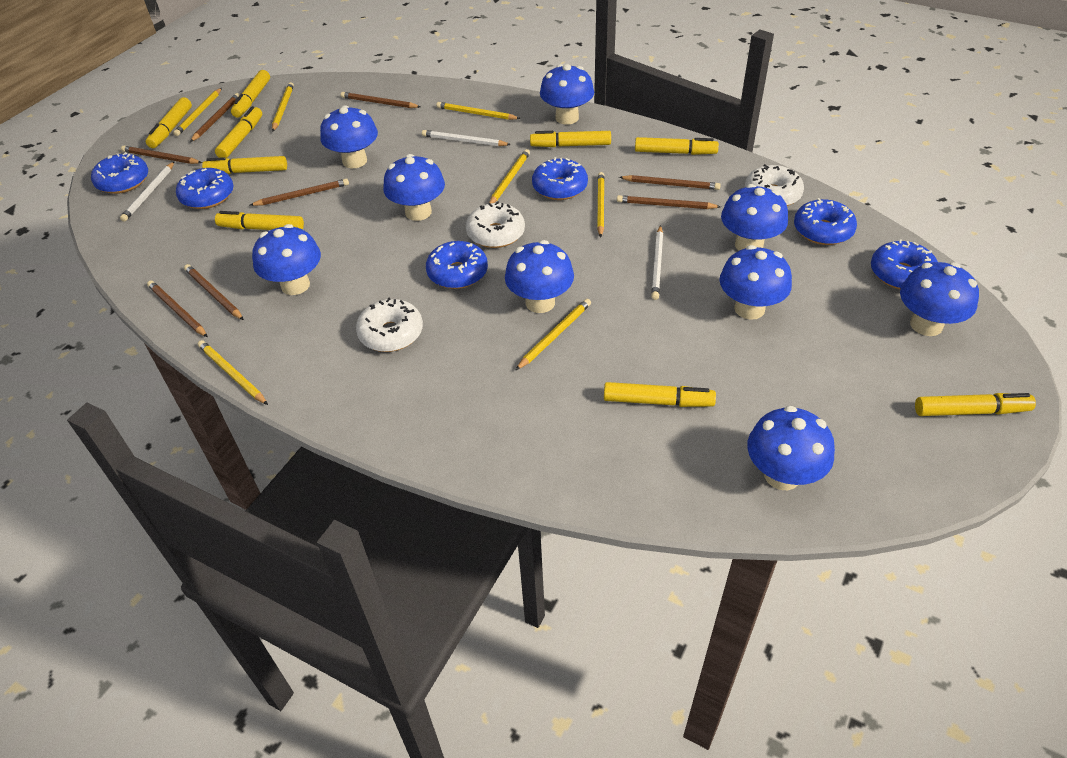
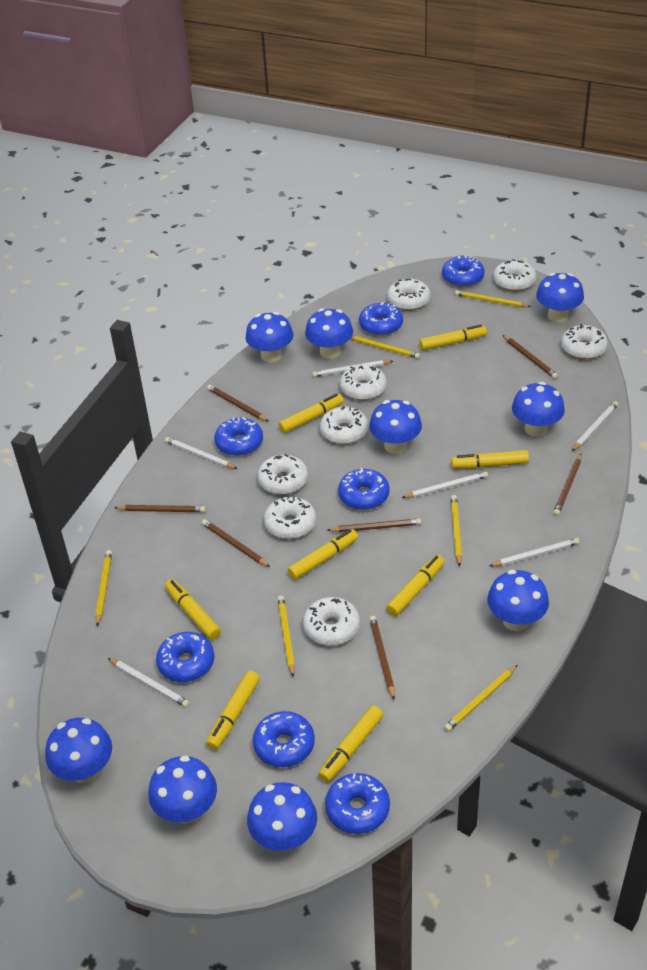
blue donut: 6 -> 7
brown pencil: 8 -> 7
white donut: 3 -> 8
white pencil: 3 -> 6
yellow marker: 9 -> 8
yellow pencil: 7 -> 6

